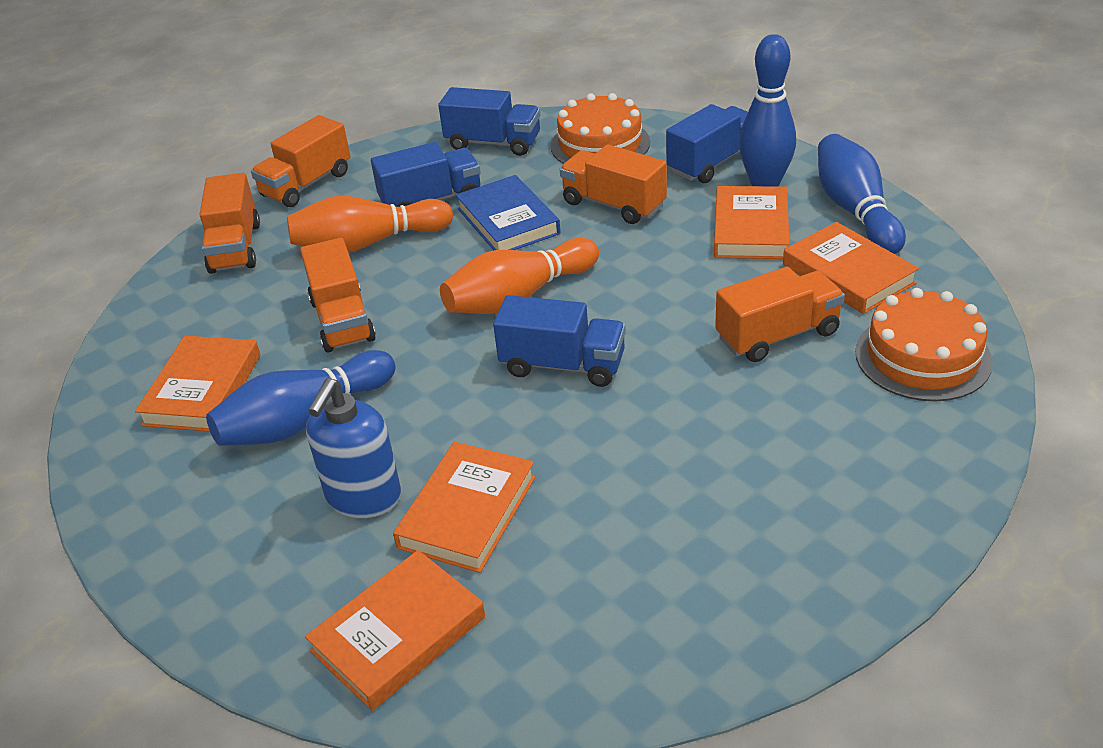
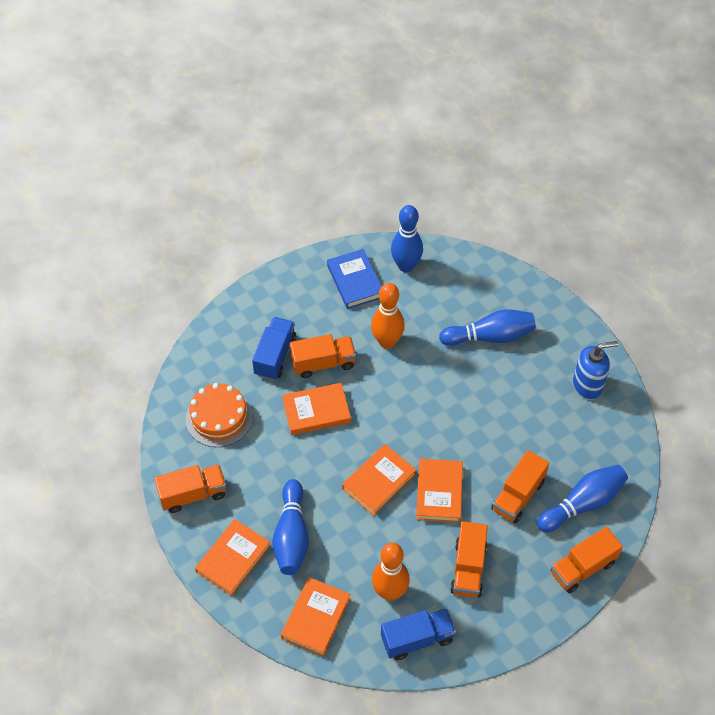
blue bowling pin: 3 -> 4
blue truck: 4 -> 2
orange cake: 2 -> 1

